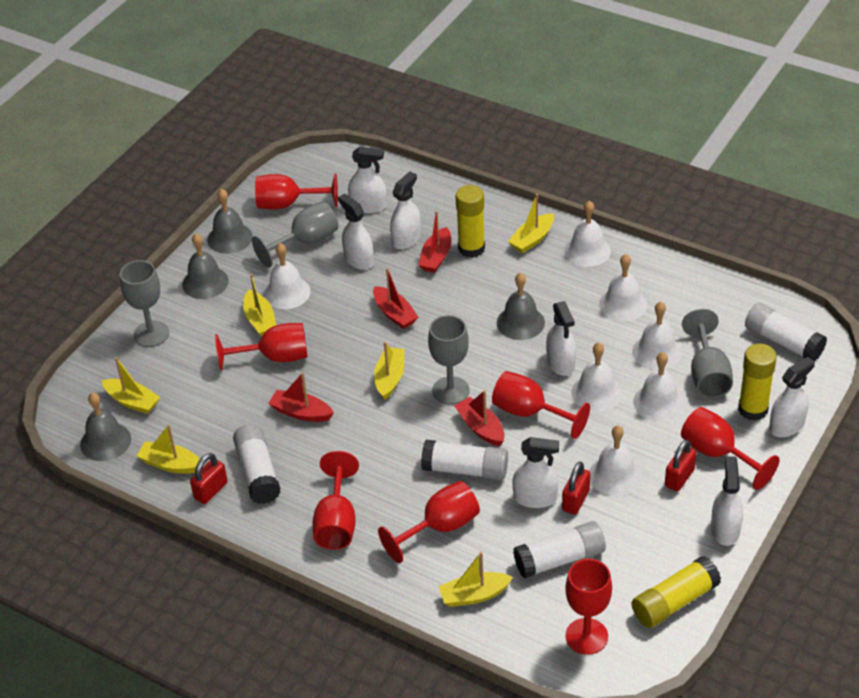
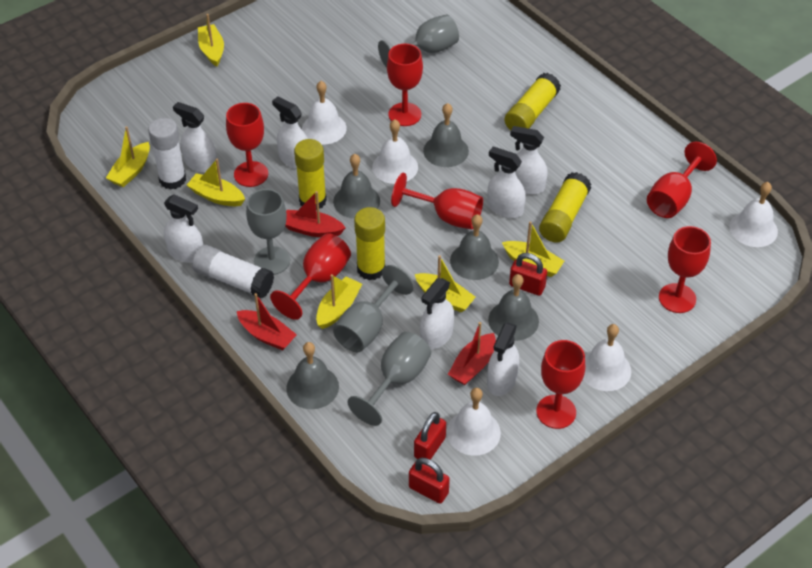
grey bell: 4 -> 5
red boat: 4 -> 3
white bell: 7 -> 5
white glue stick: 4 -> 2
yellow glue stick: 3 -> 4

